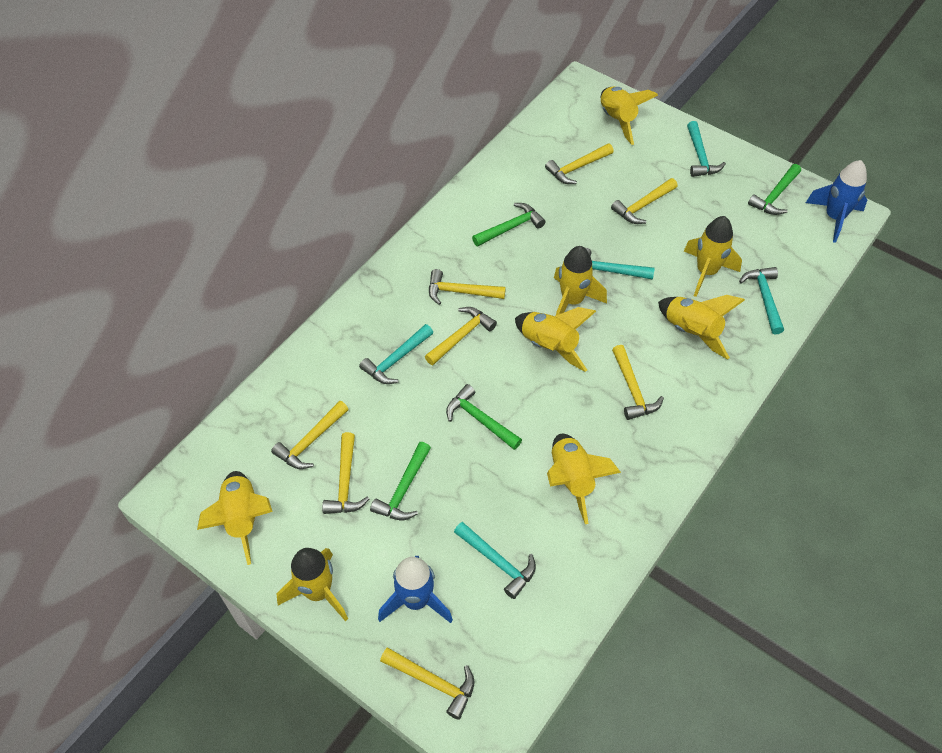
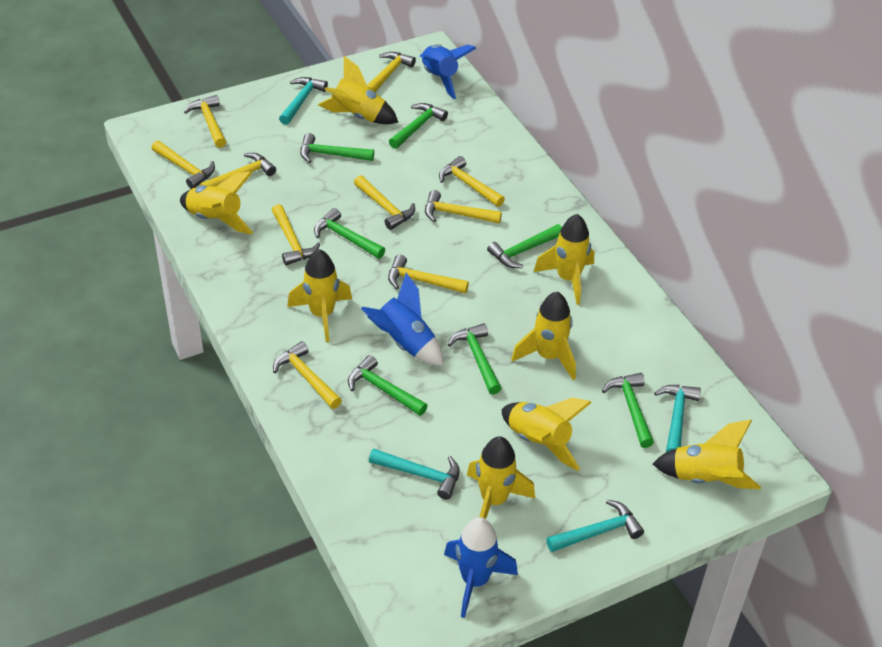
blue rocket: 2 -> 3
green hammer: 4 -> 7
turquoise hammer: 5 -> 4
yellow hammer: 8 -> 10

